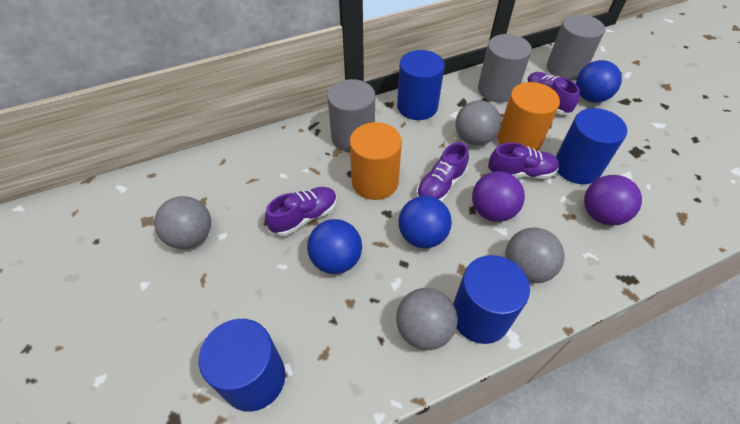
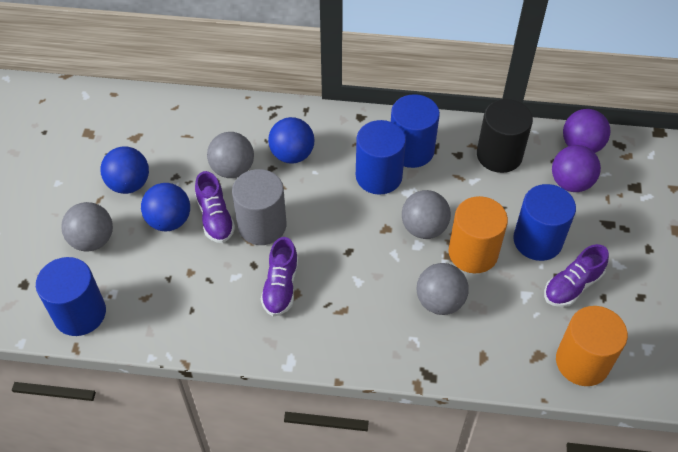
black cylinder: 0 -> 1
grey cylinder: 3 -> 1
purple shoe: 4 -> 3

